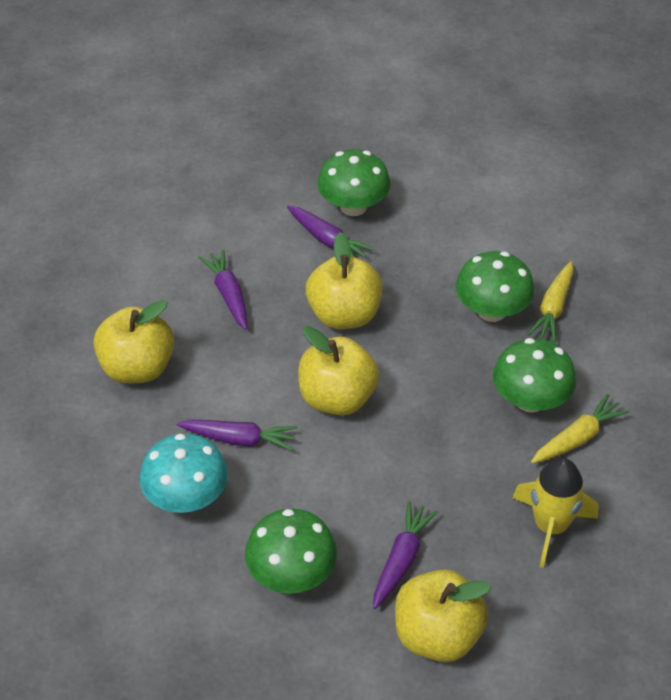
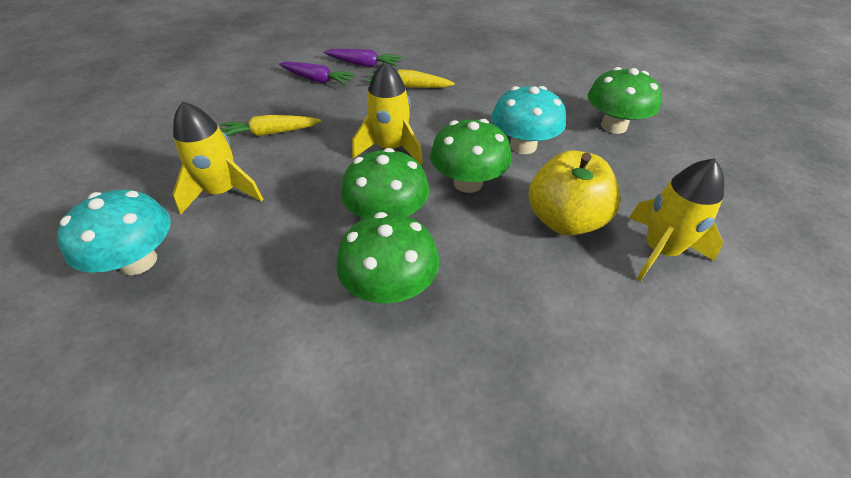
purple carrot: 4 -> 2
turquoise mushroom: 1 -> 2
yellow apple: 4 -> 1
yellow rocket: 1 -> 3

